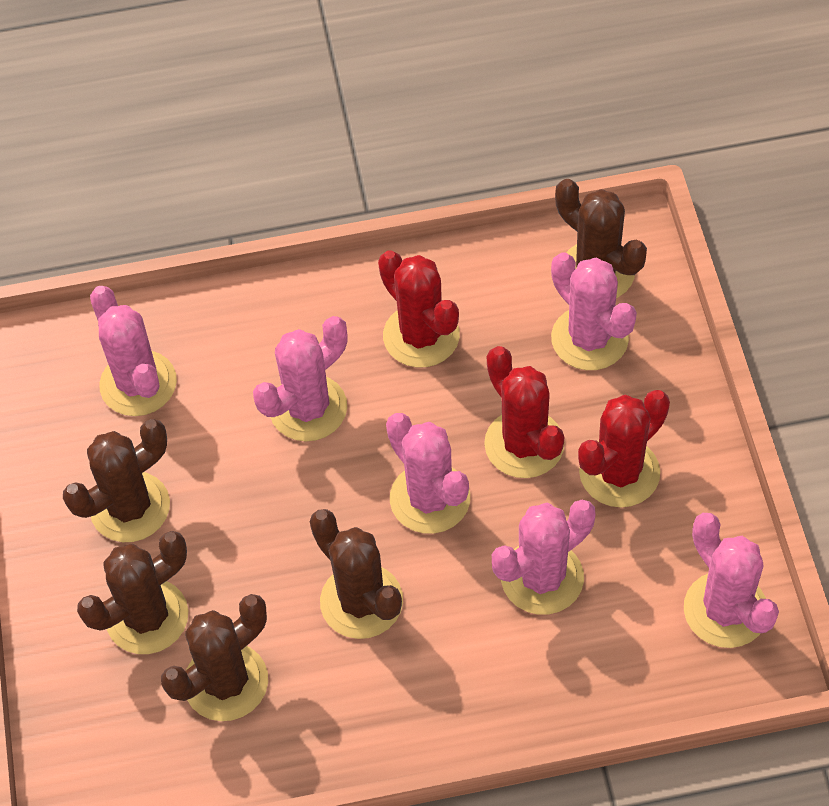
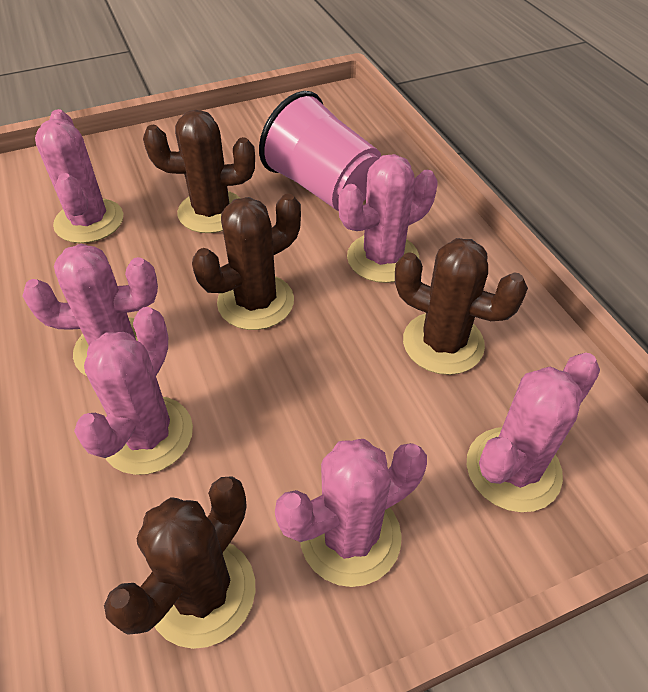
brown cactus: 5 -> 4
pink cup: 0 -> 1
red cactus: 3 -> 0

